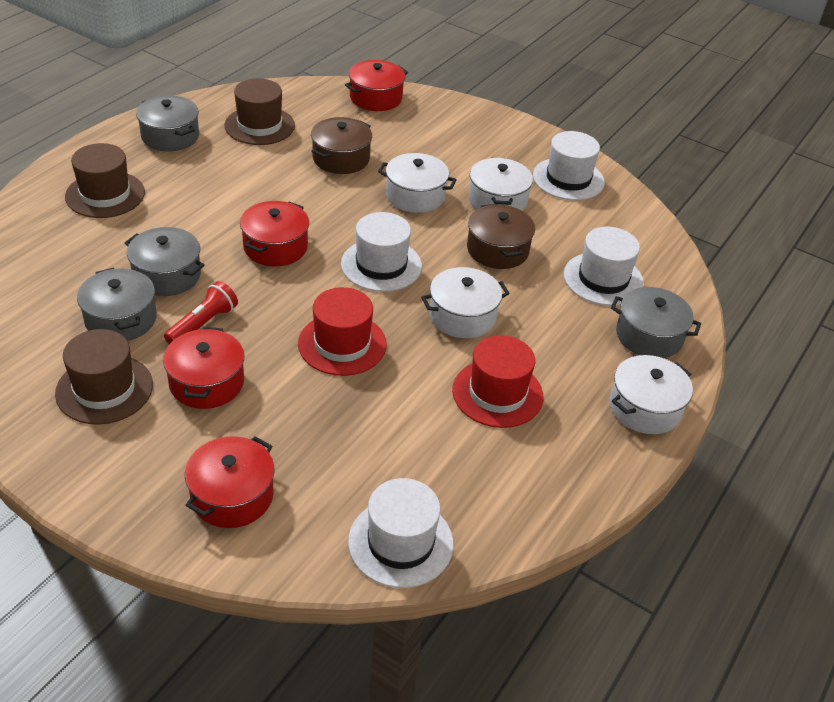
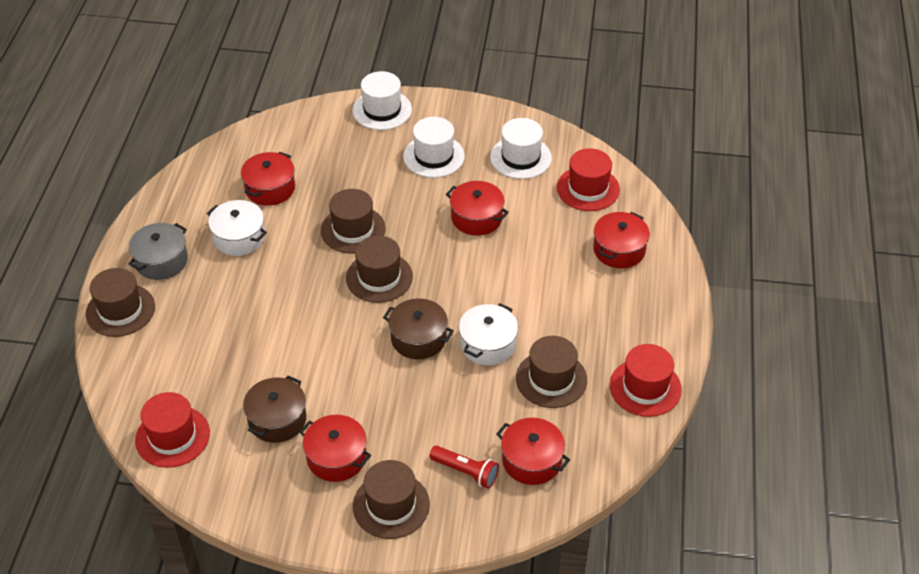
brown hat: 3 -> 5
grey pot: 4 -> 1
red hat: 2 -> 3
red pot: 4 -> 5
white hat: 4 -> 3
white pot: 4 -> 2

